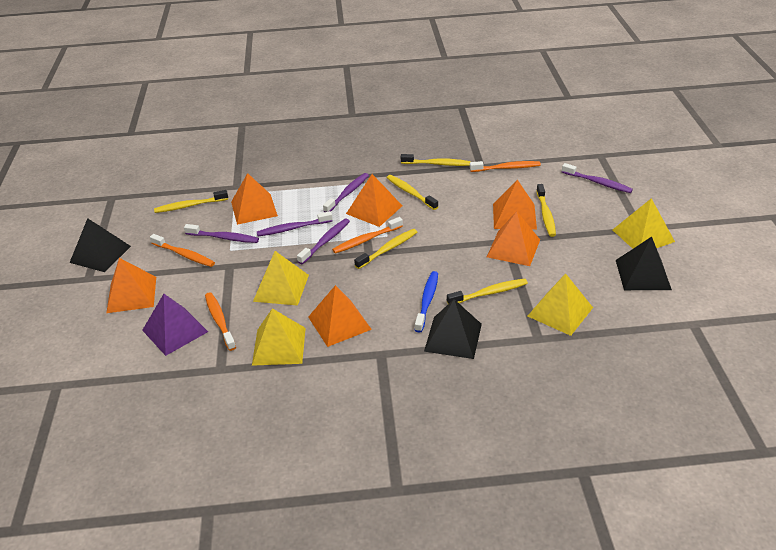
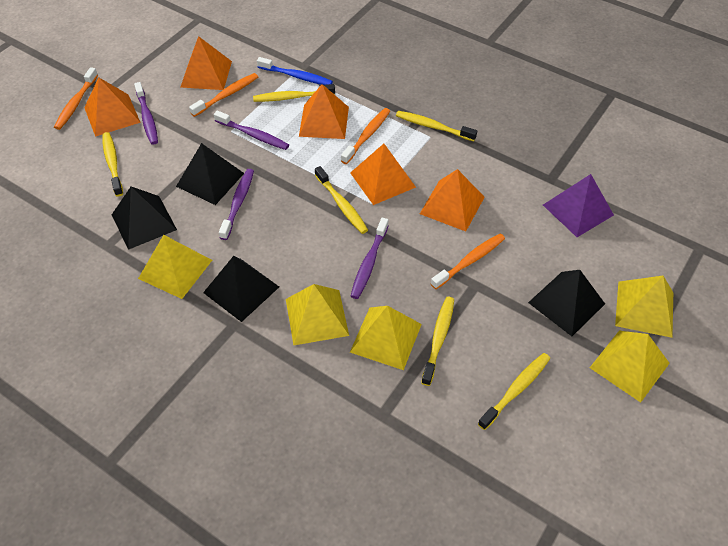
black pyramid: 3 -> 4
orange pyramid: 6 -> 5
purple toothbrush: 5 -> 4
yellow pyramid: 4 -> 5

